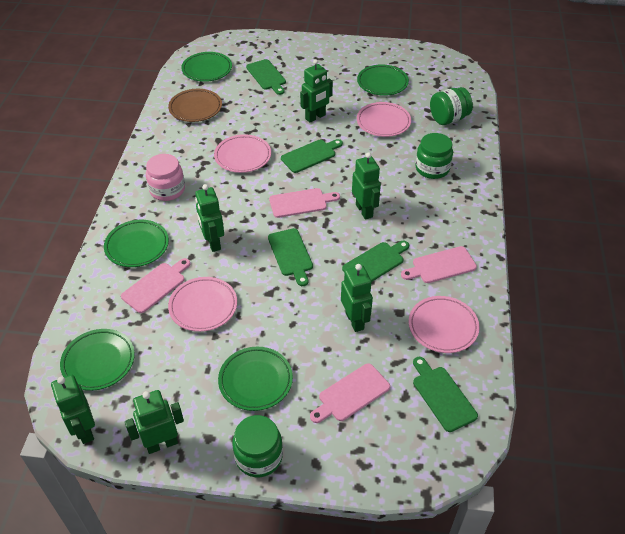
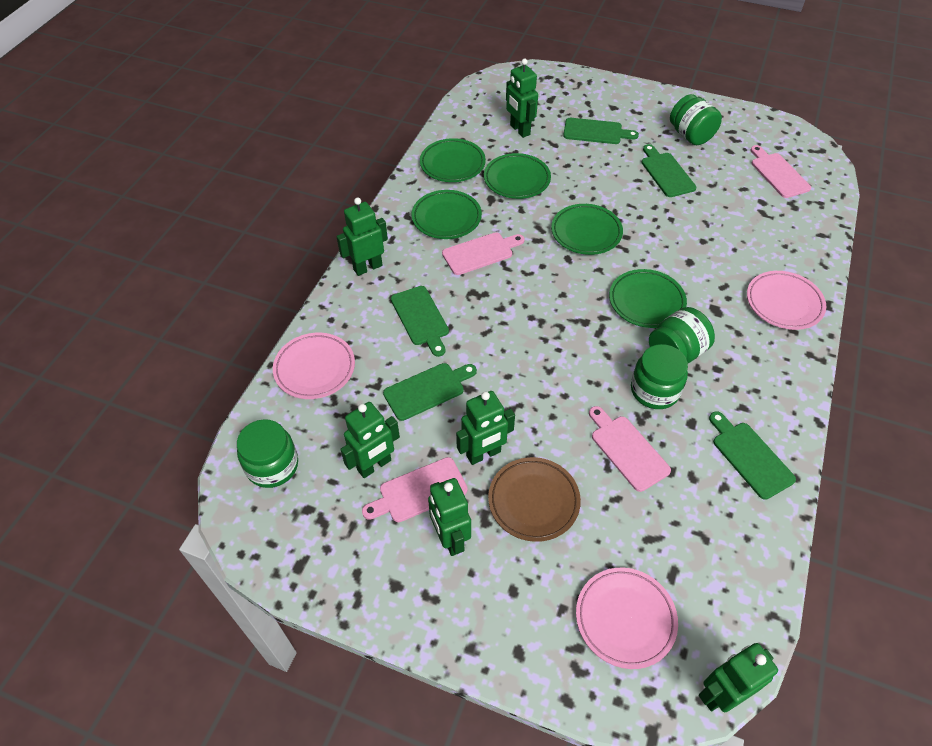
green jar: 3 -> 4
pink jar: 1 -> 0
pink plate: 4 -> 3

